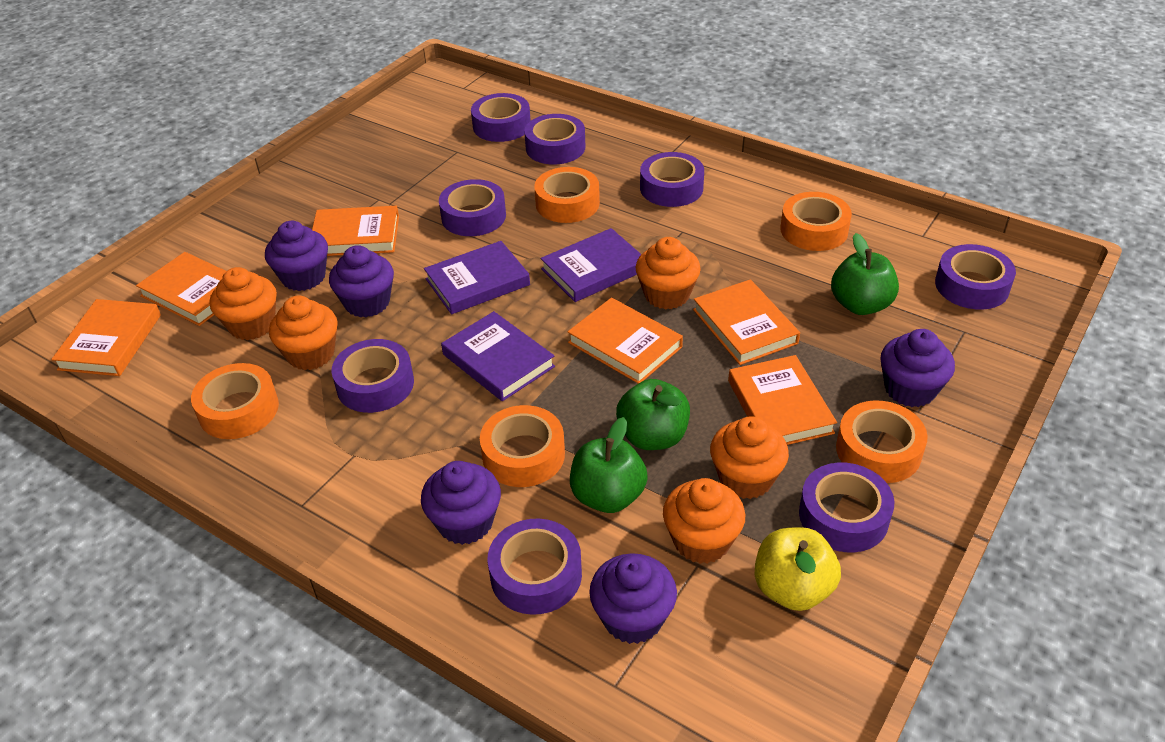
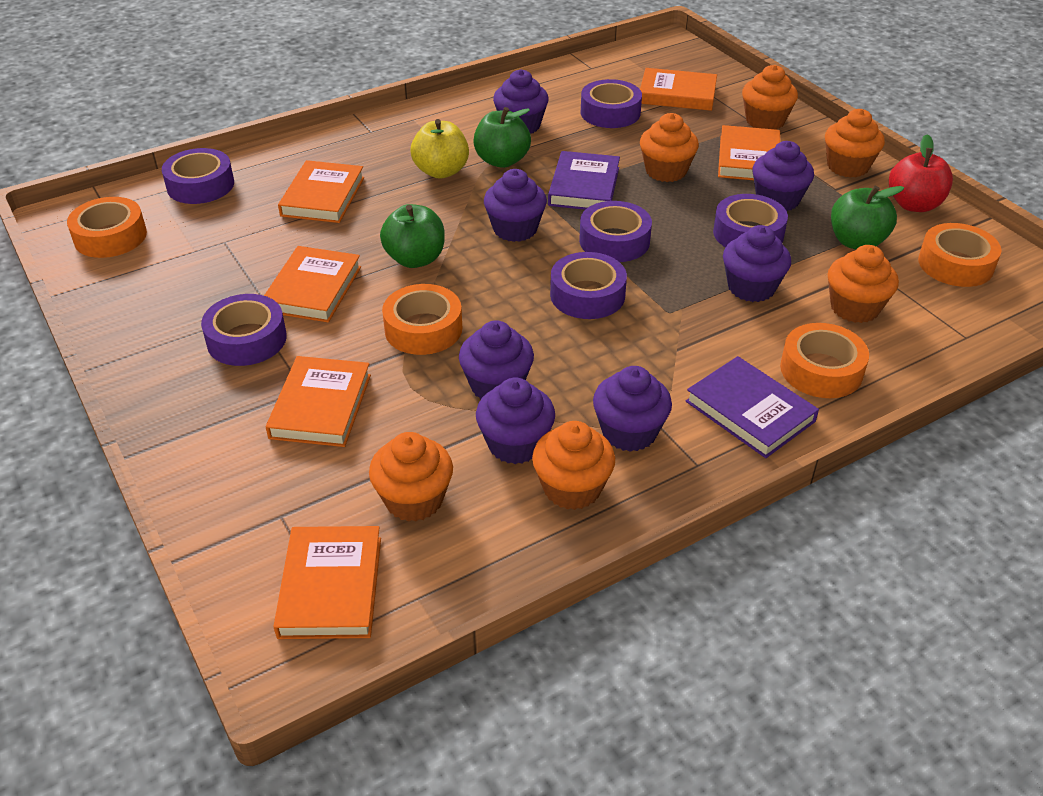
orange cupcake: 5 -> 6
orange tape: 5 -> 4
purple book: 3 -> 2
purple cupcake: 5 -> 7
purple tape: 8 -> 6
red apple: 0 -> 1

